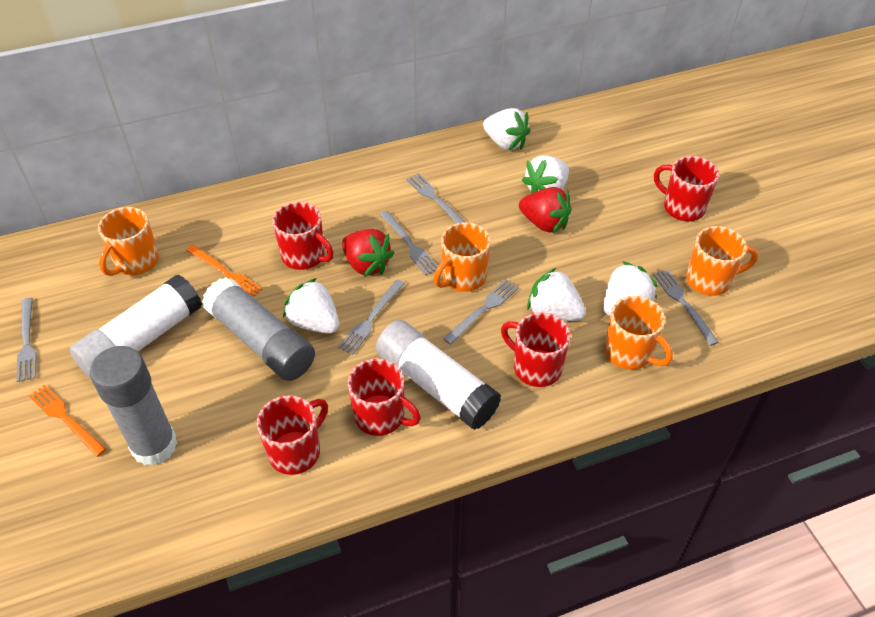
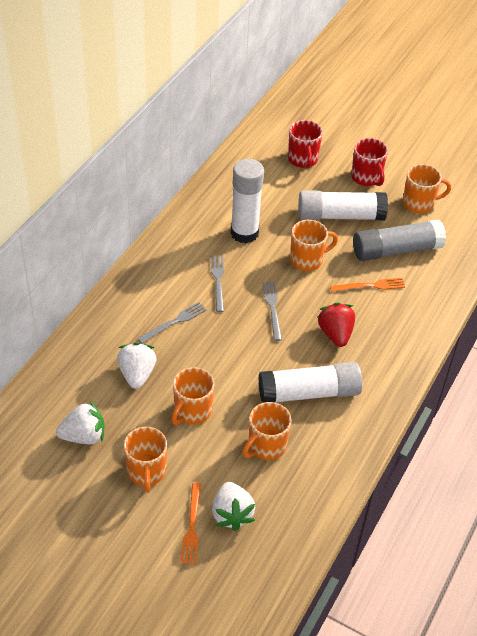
grey fork: 6 -> 3
grey glue stick: 2 -> 1
orange mug: 4 -> 5
red mug: 5 -> 2
red strawberry: 2 -> 1
white glue stick: 2 -> 3
white strawberry: 5 -> 3

